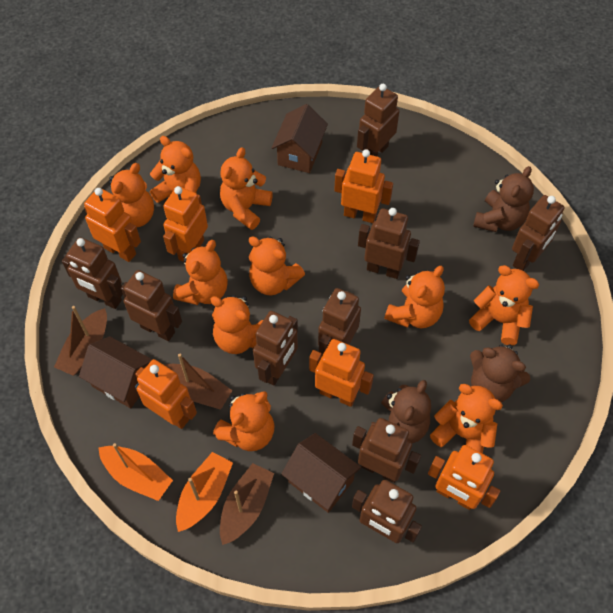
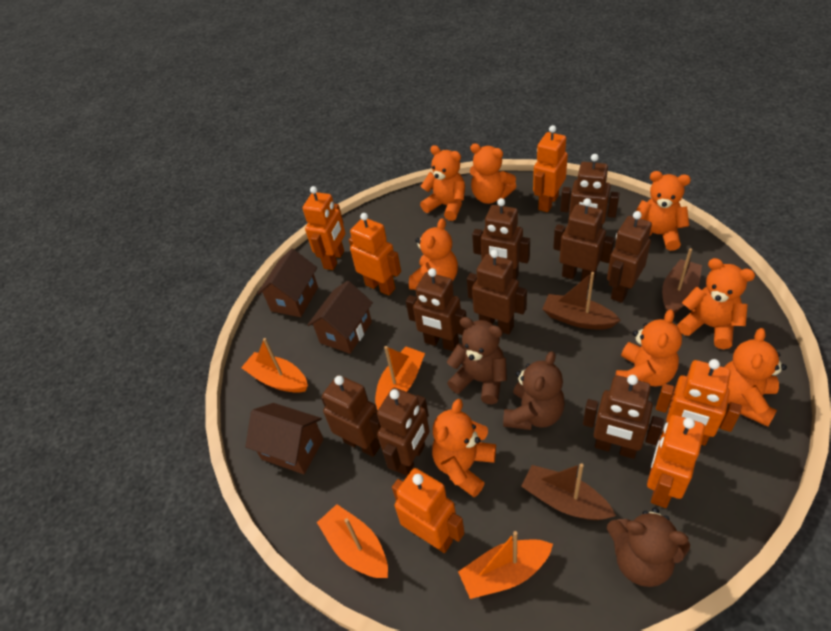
orange boat: 2 -> 4
orange teddy bear: 10 -> 8

